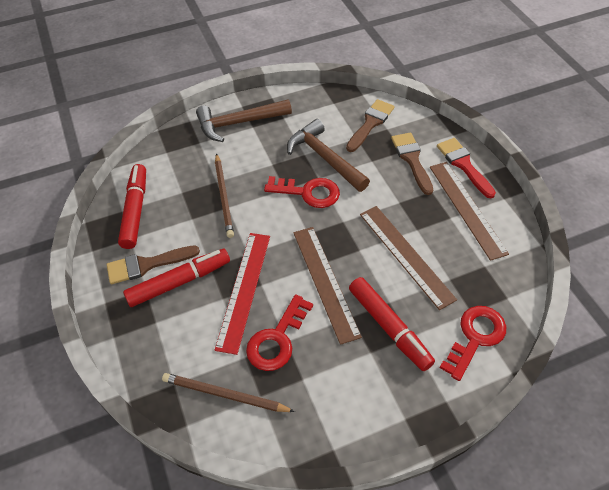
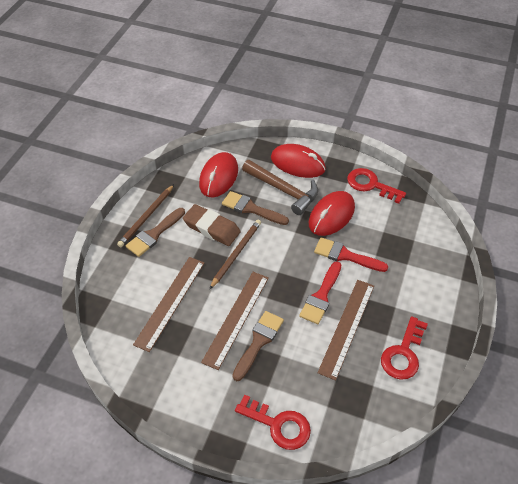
brown eraser: 0 -> 1
brown hammer: 2 -> 1
red brush: 1 -> 2
red marker: 3 -> 0
red mouse: 0 -> 3
red ruler: 1 -> 0

